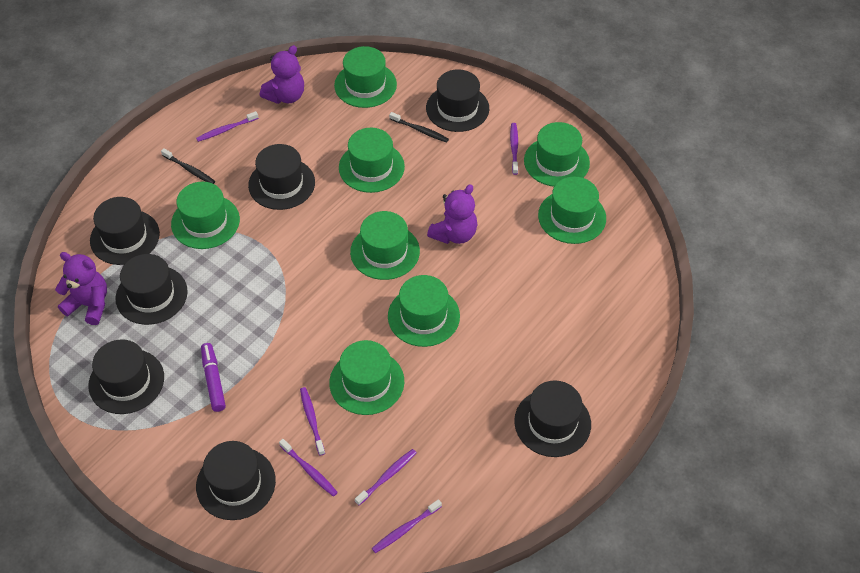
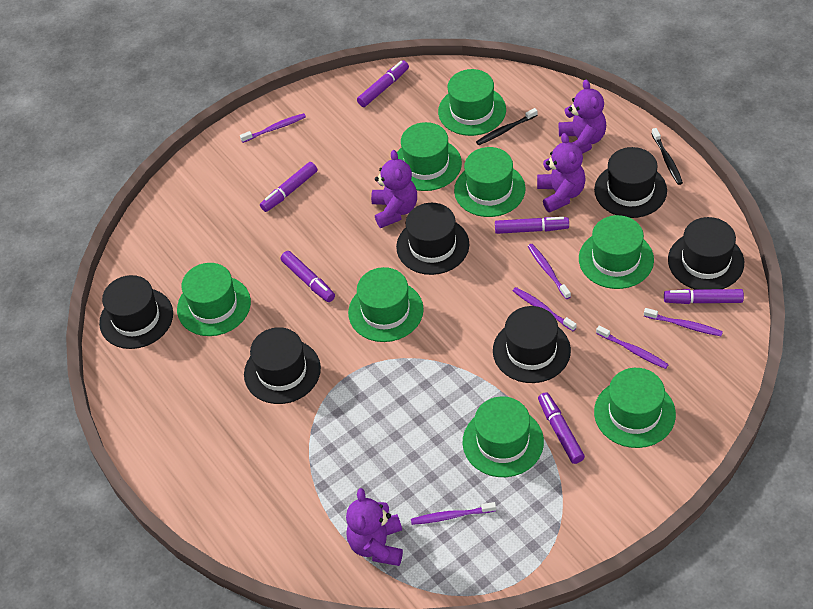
black hat: 7 -> 6
purple marker: 1 -> 6
purple teddy bear: 3 -> 4

